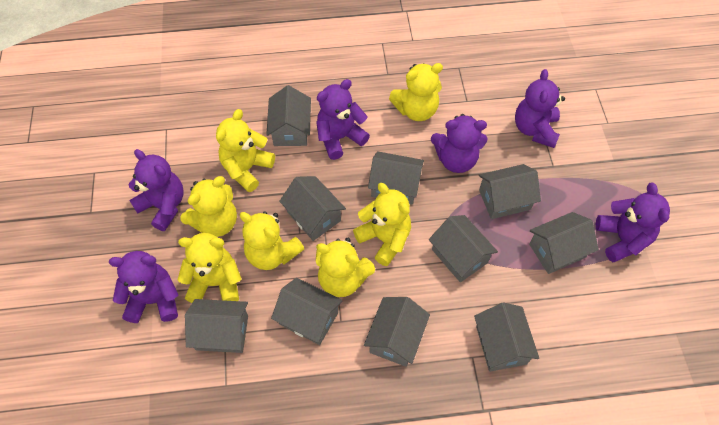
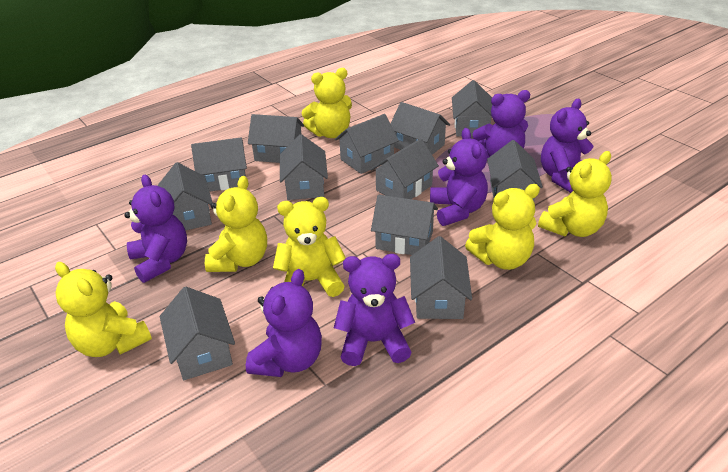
grey house: 10 -> 12
yellow teddy bear: 7 -> 6

